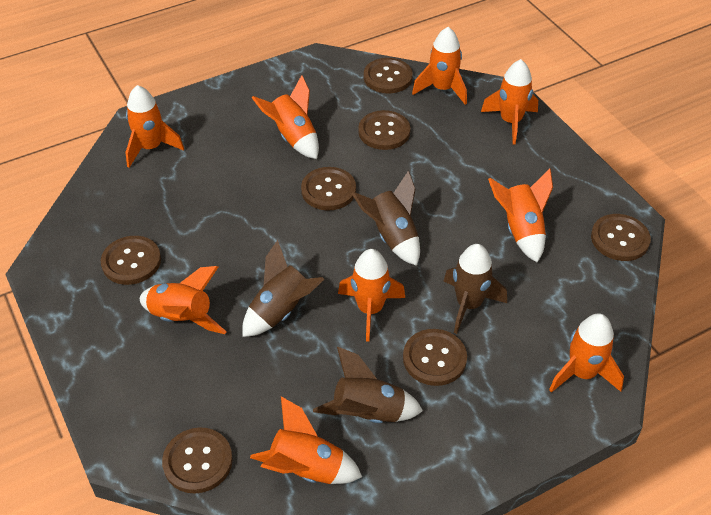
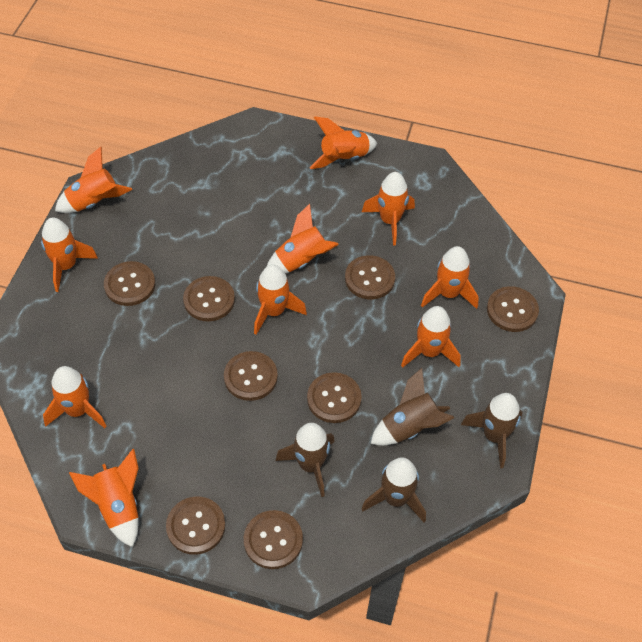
brown button: 7 -> 8
orange rocket: 9 -> 10

